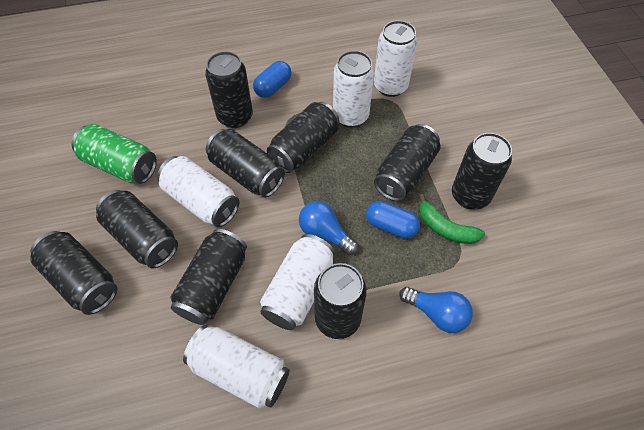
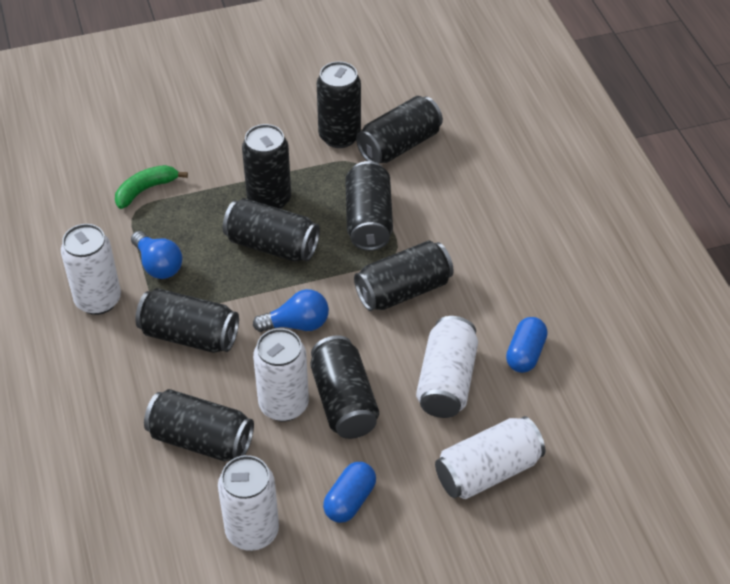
green can: 1 -> 0

